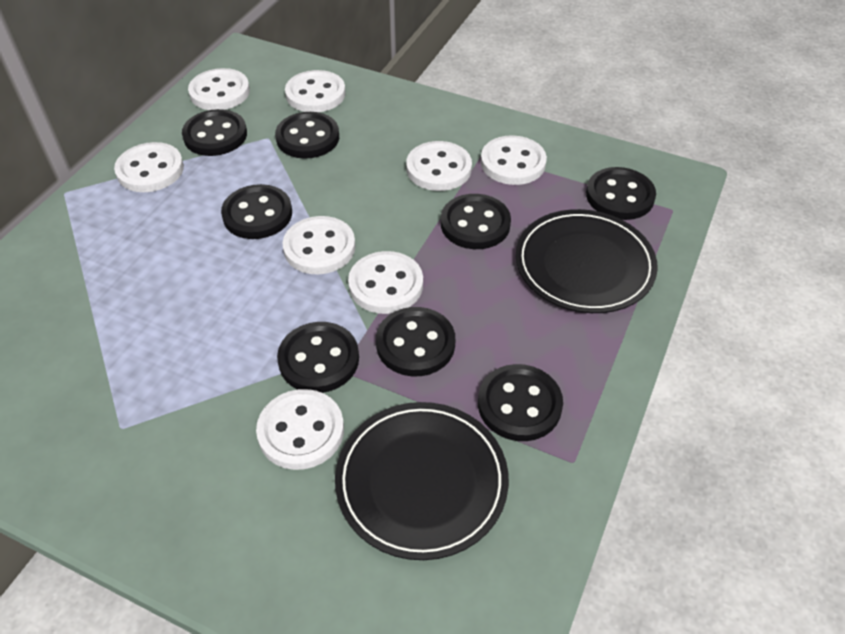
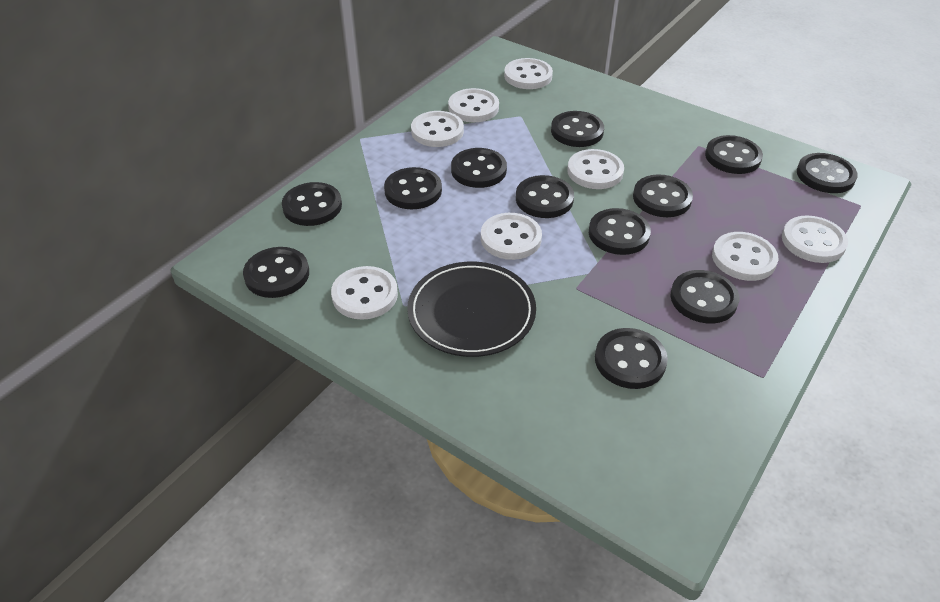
black button: 8 -> 12
black plate: 2 -> 1

